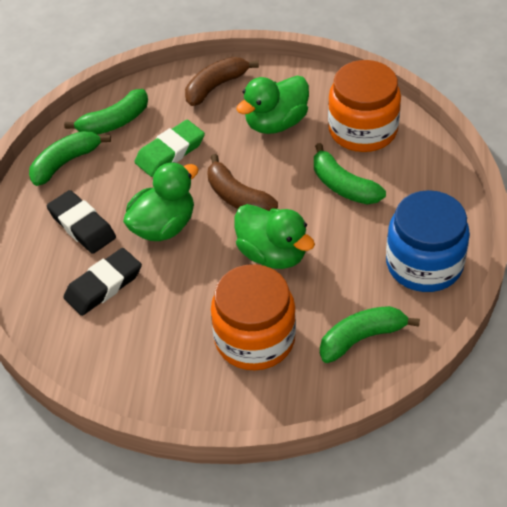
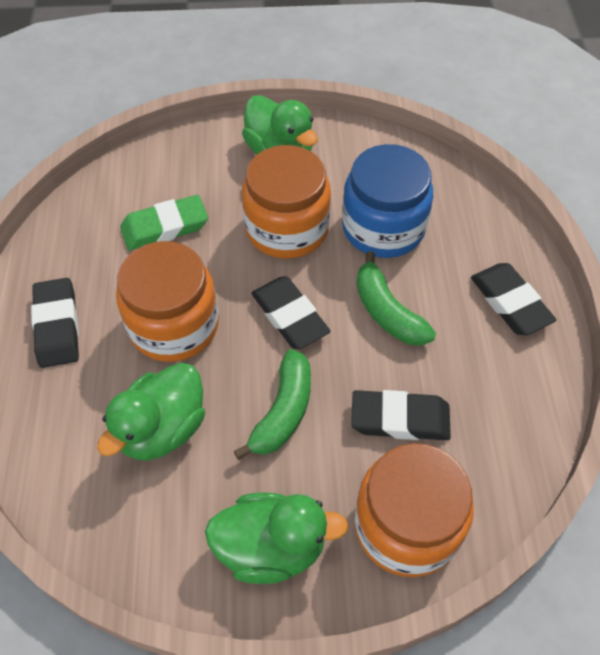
black eraser: 2 -> 4
brown banana: 2 -> 0
green banana: 4 -> 2
orange jar: 2 -> 3

